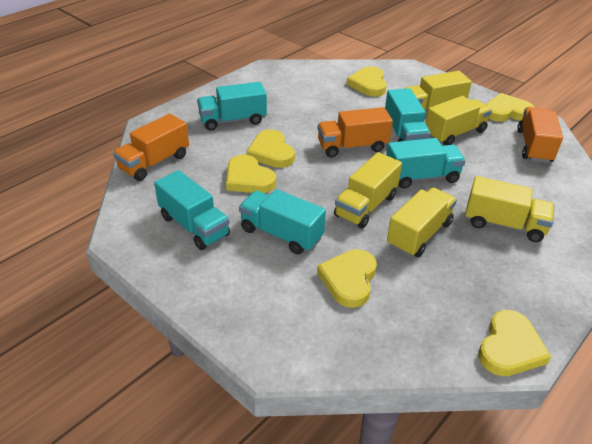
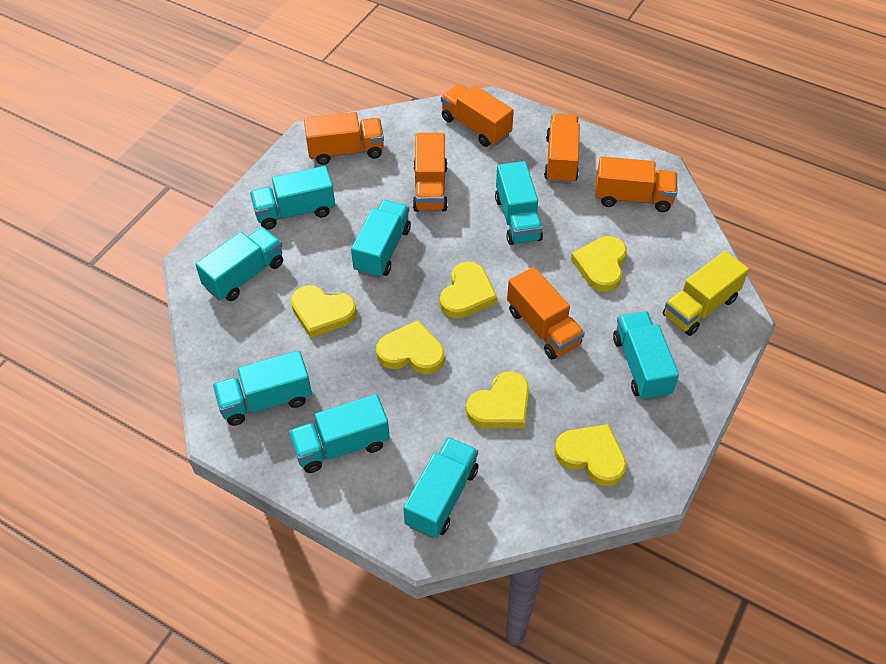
orange truck: 3 -> 6
turquoise truck: 5 -> 8
yellow truck: 5 -> 1

